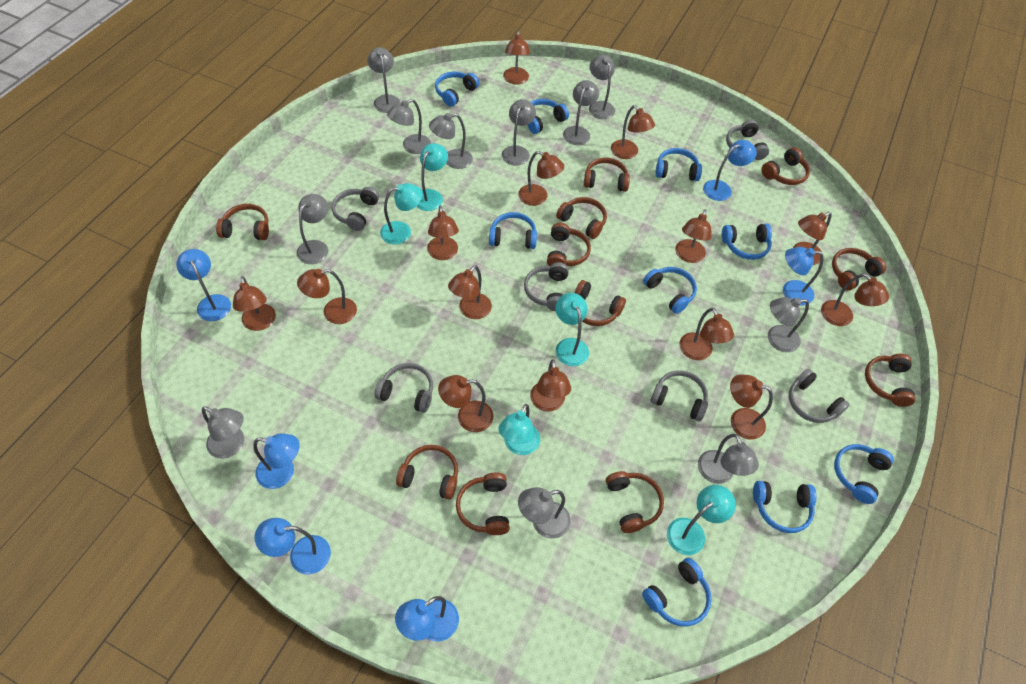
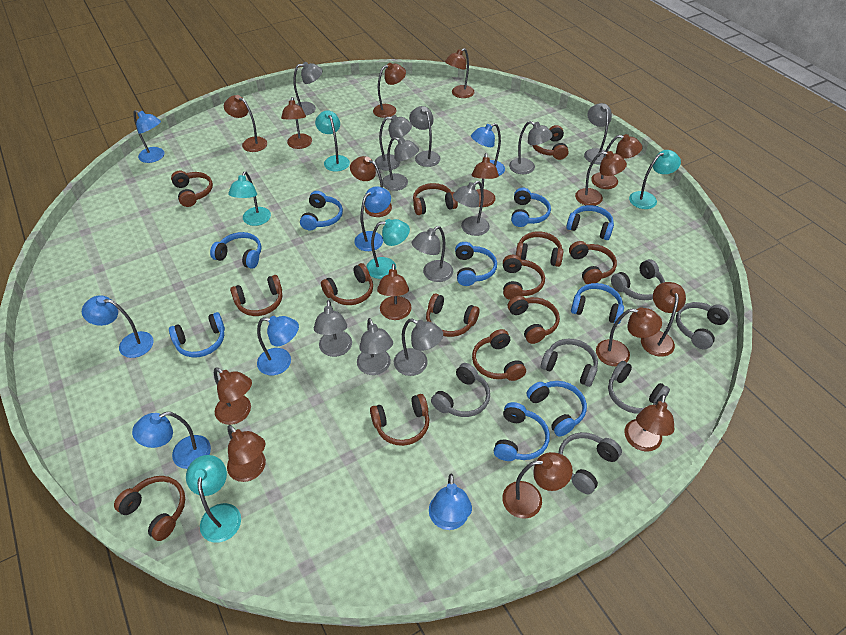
blue lamp: 6 -> 7
brown headphones: 11 -> 13
brown lamp: 14 -> 15

